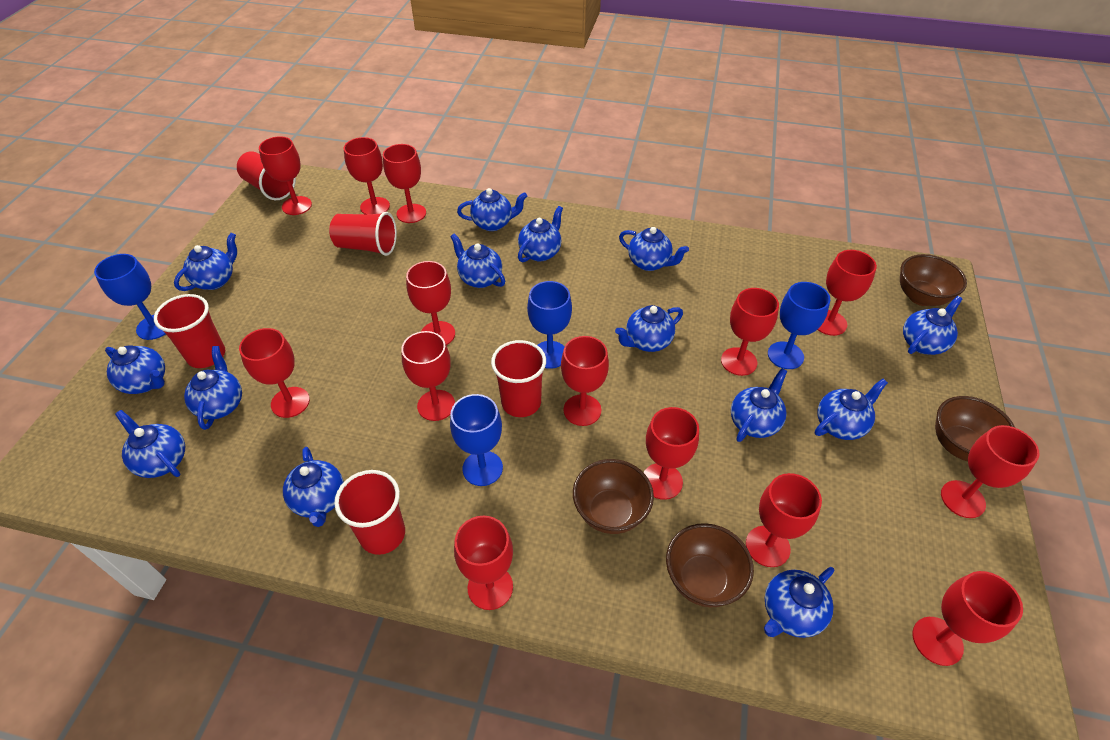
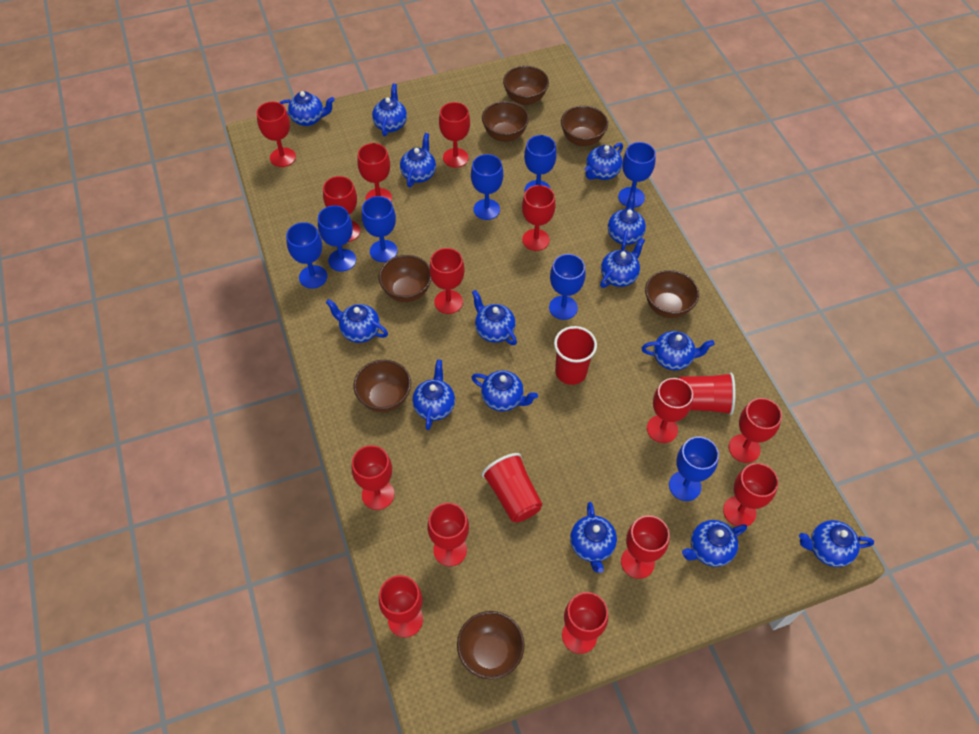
blue goblet: 4 -> 8
brown bowl: 4 -> 7
red cup: 5 -> 3

